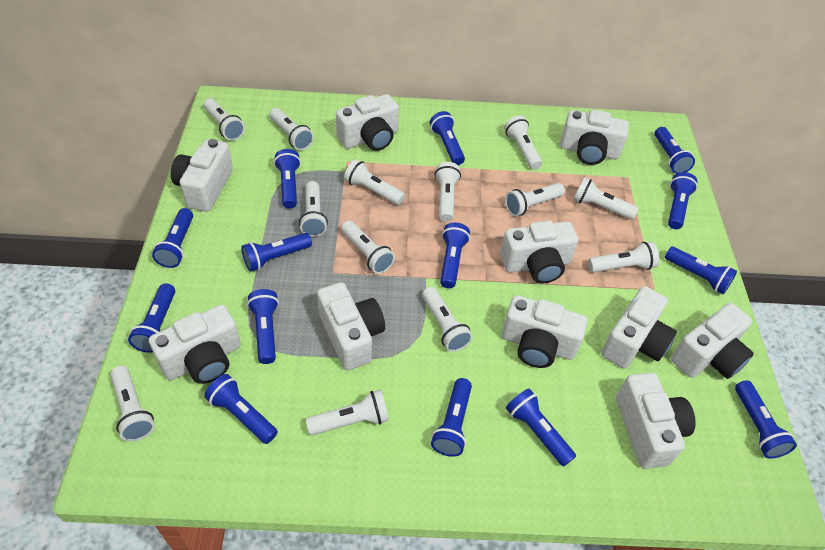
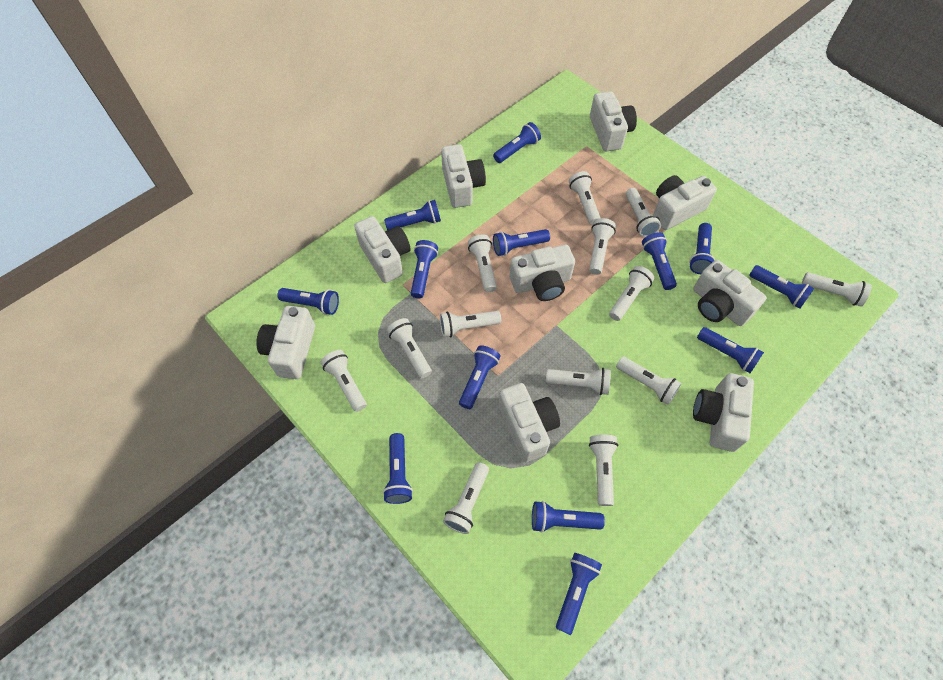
blue flashlight: 14 -> 13
white camera: 10 -> 9

